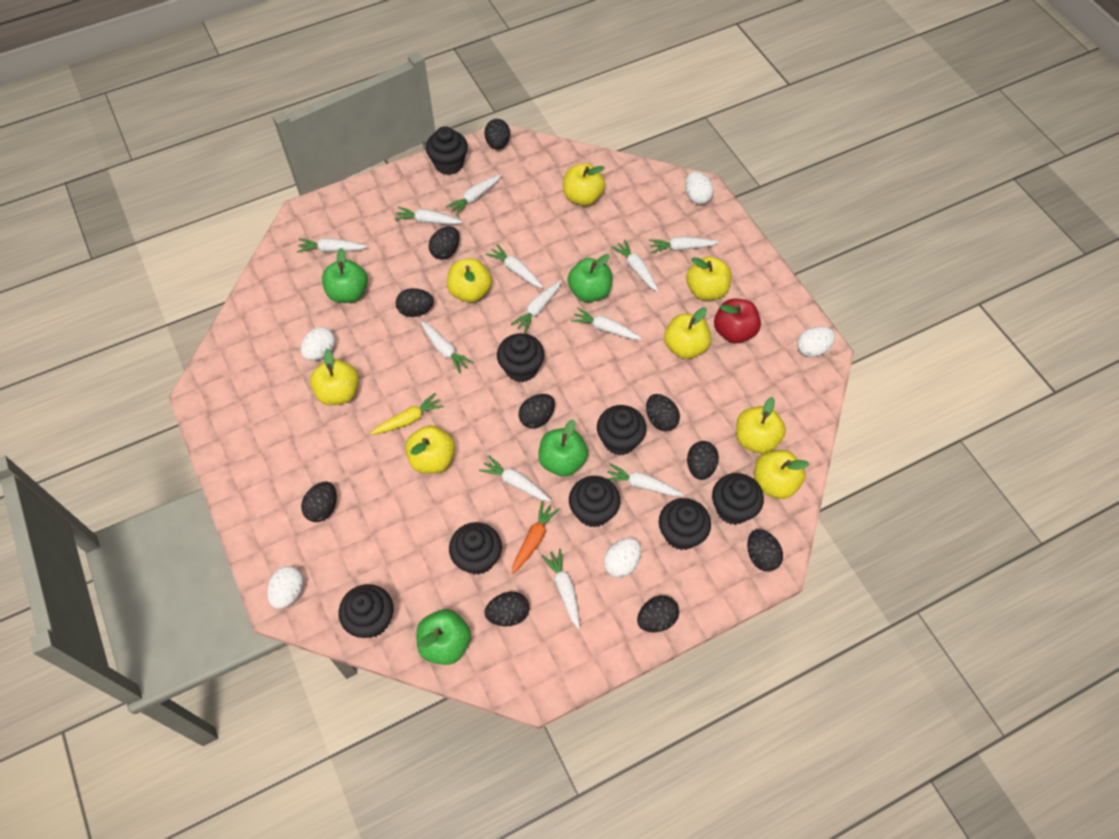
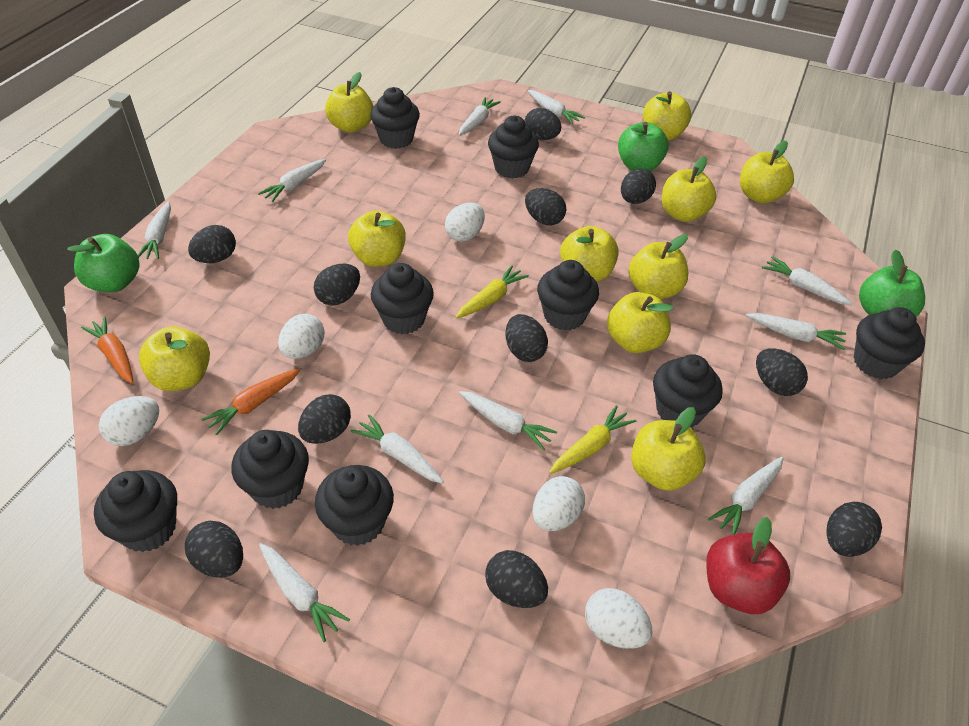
black cupcake: 8 -> 9
black egg: 10 -> 11
green apple: 4 -> 3
orange carrot: 1 -> 2
white carrot: 12 -> 10
yellow apple: 8 -> 10
yellow carrot: 1 -> 2

